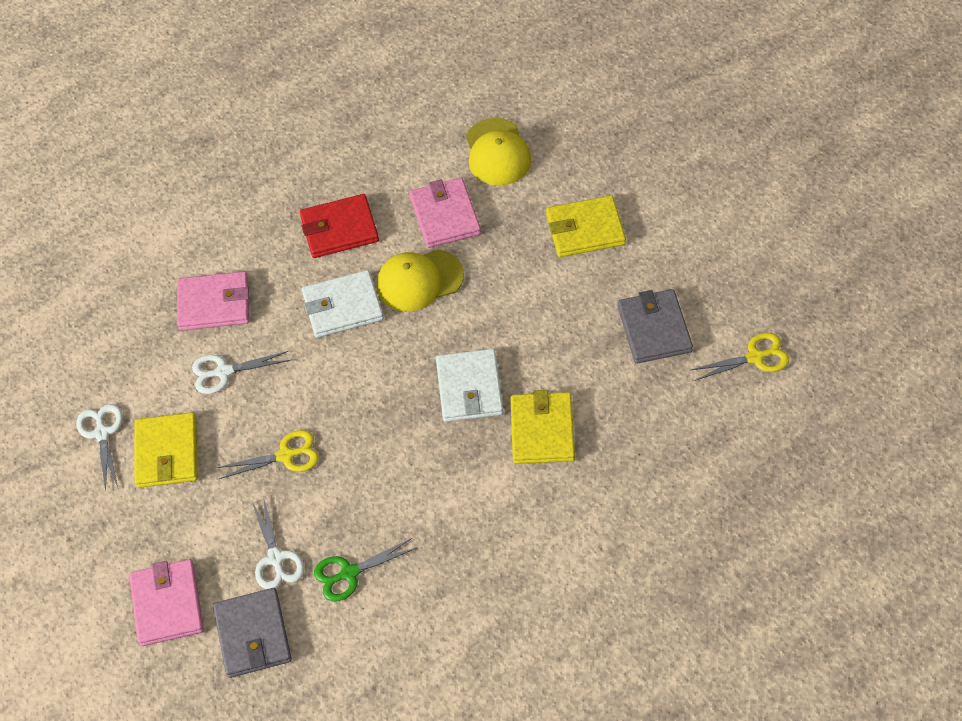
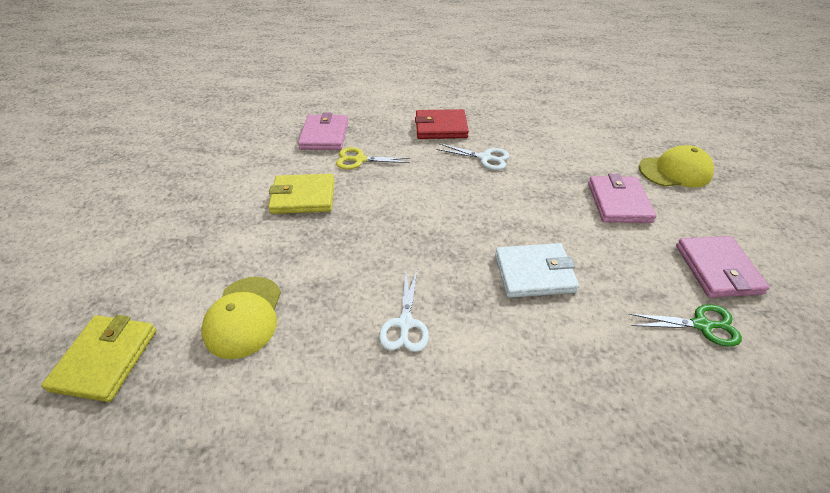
grey wallet: 2 -> 0
white scissors: 3 -> 2
white wallet: 2 -> 1
yellow scissors: 2 -> 1
yellow wallet: 3 -> 2

